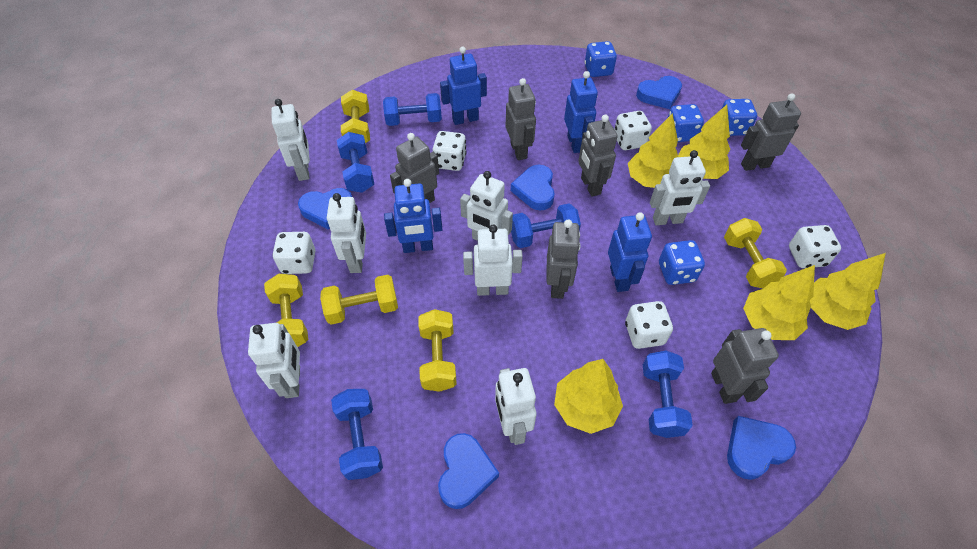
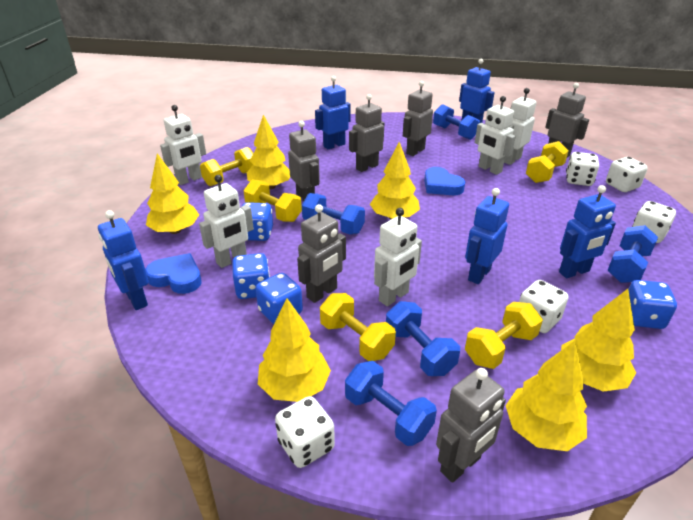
blue heart: 5 -> 2
blue robot: 4 -> 5
white robot: 7 -> 5
yellow tree: 5 -> 6

